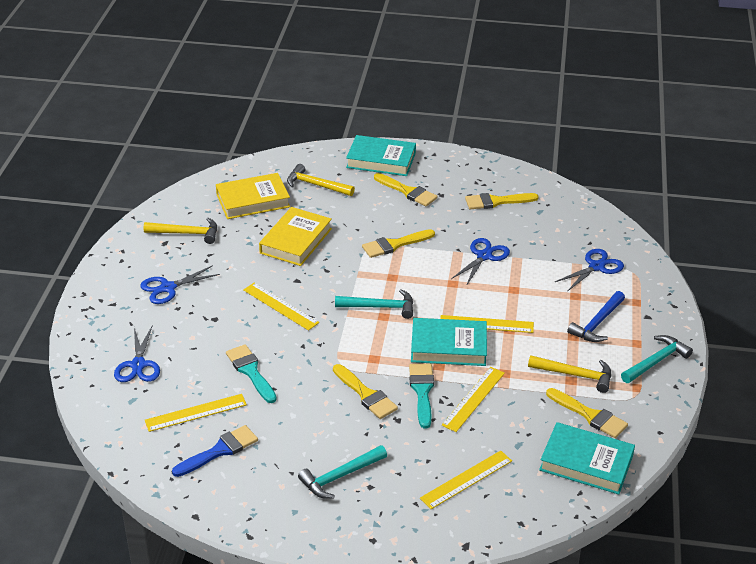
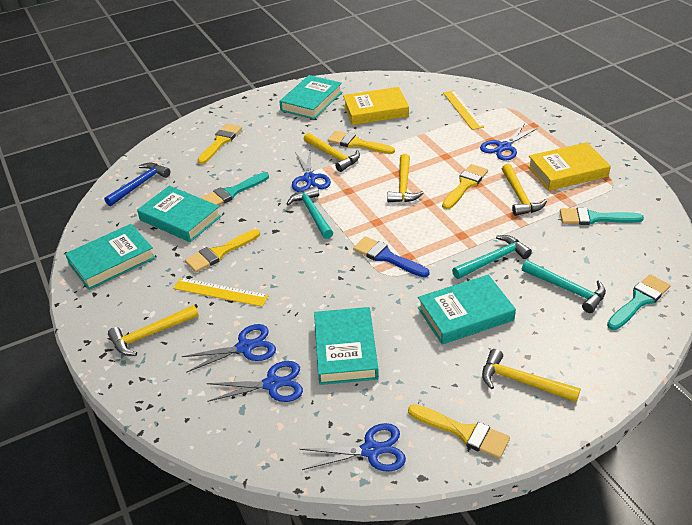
blue scissors: 4 -> 5
turquoise book: 3 -> 5
turquoise brush: 2 -> 3
yellow hammer: 3 -> 5
yellow ruler: 5 -> 2

